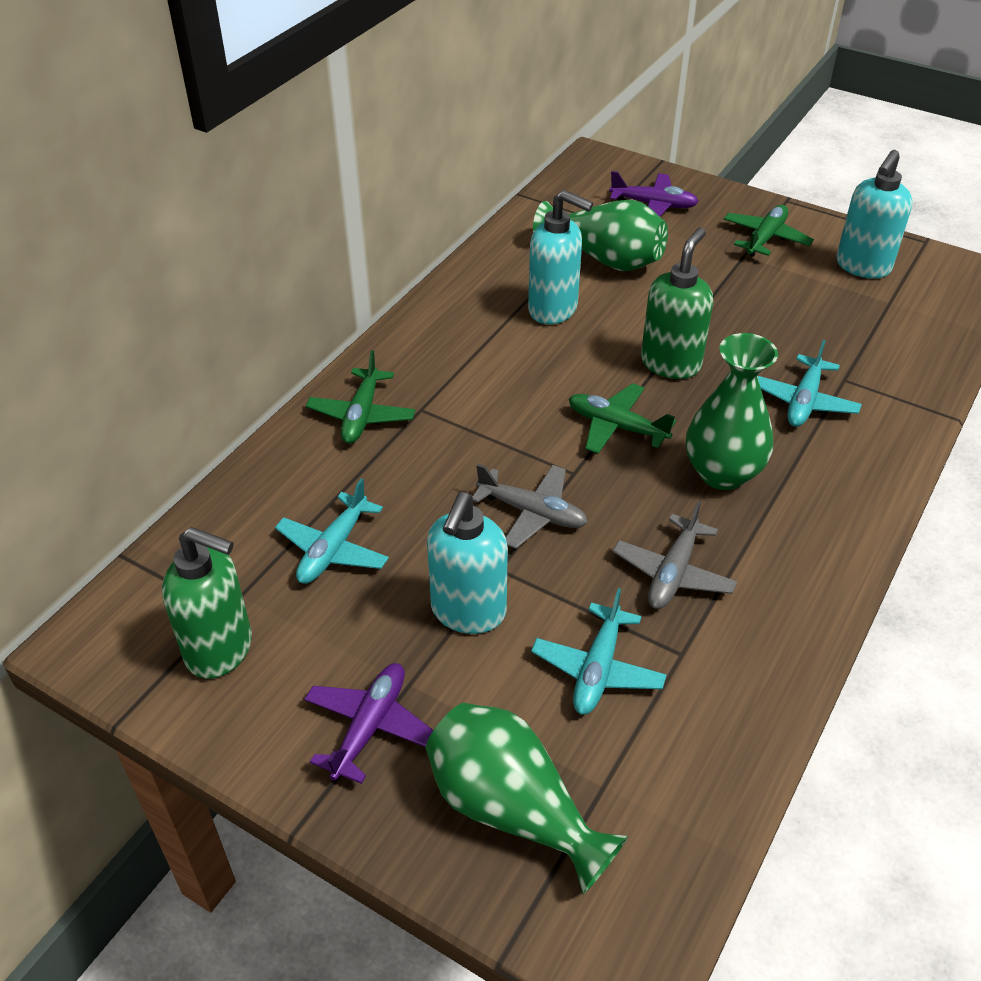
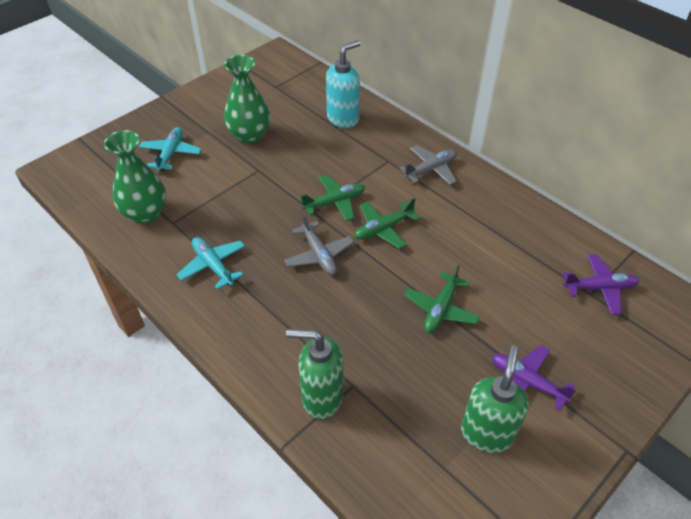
green vase: 3 -> 2
turquoise plane: 3 -> 2
turquoise soap dispenser: 3 -> 1

